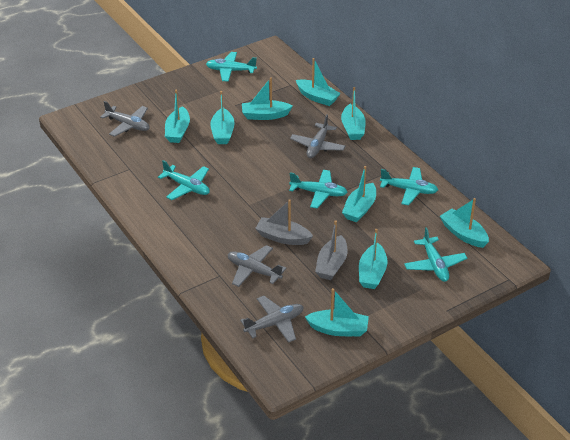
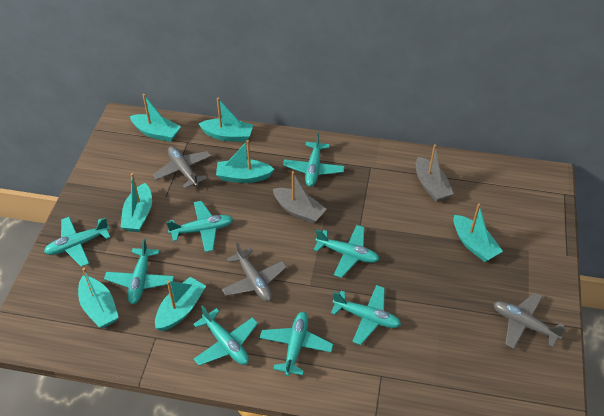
grey plane: 4 -> 3
turquoise boat: 9 -> 7
turquoise plane: 5 -> 8

